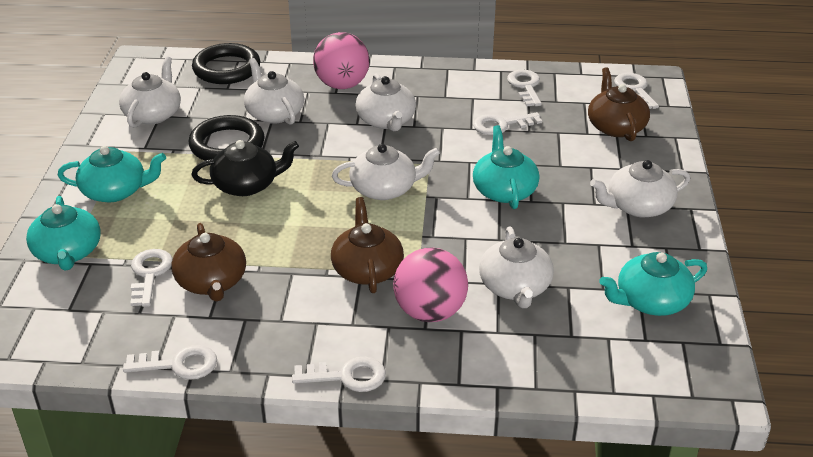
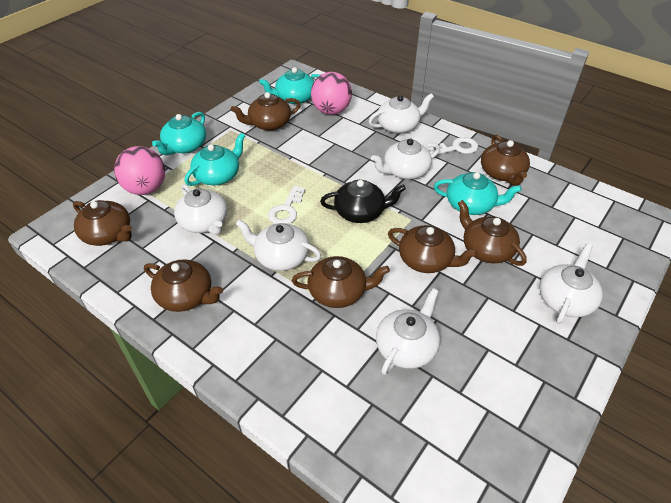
black ring: 2 -> 0
brown teapot: 3 -> 7
white key: 6 -> 2

